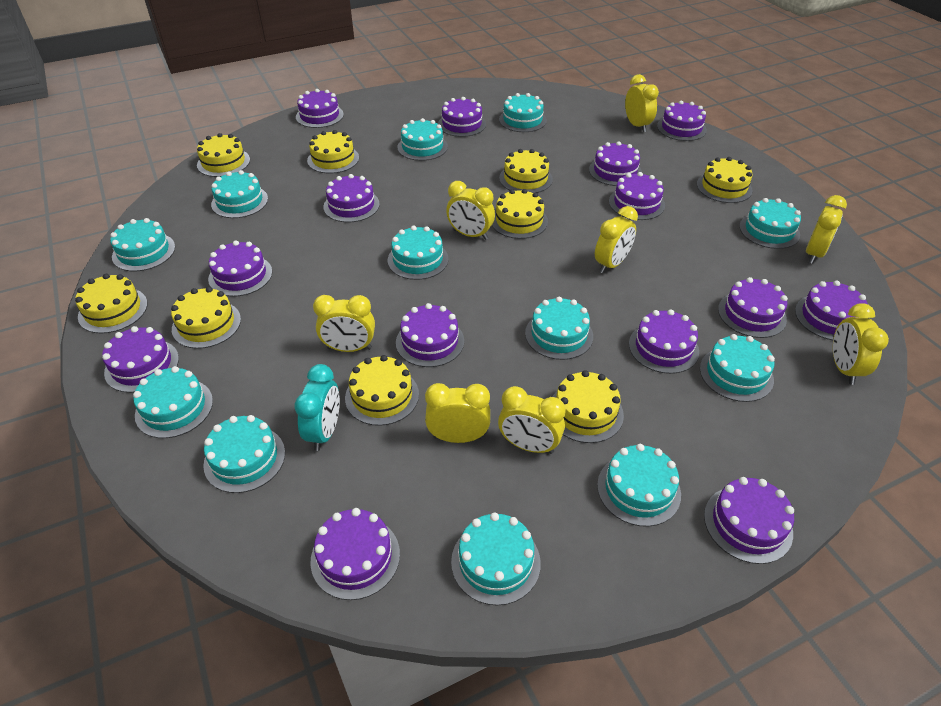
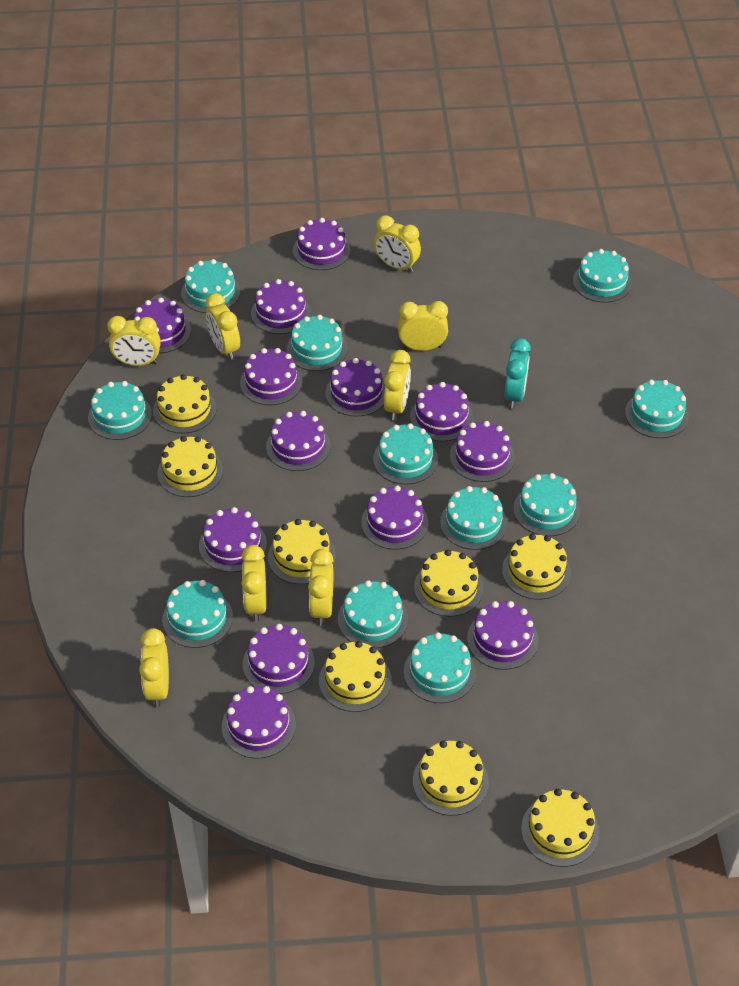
purple cake: 14 -> 13
turquoise cake: 12 -> 11
yellow cake: 9 -> 8

